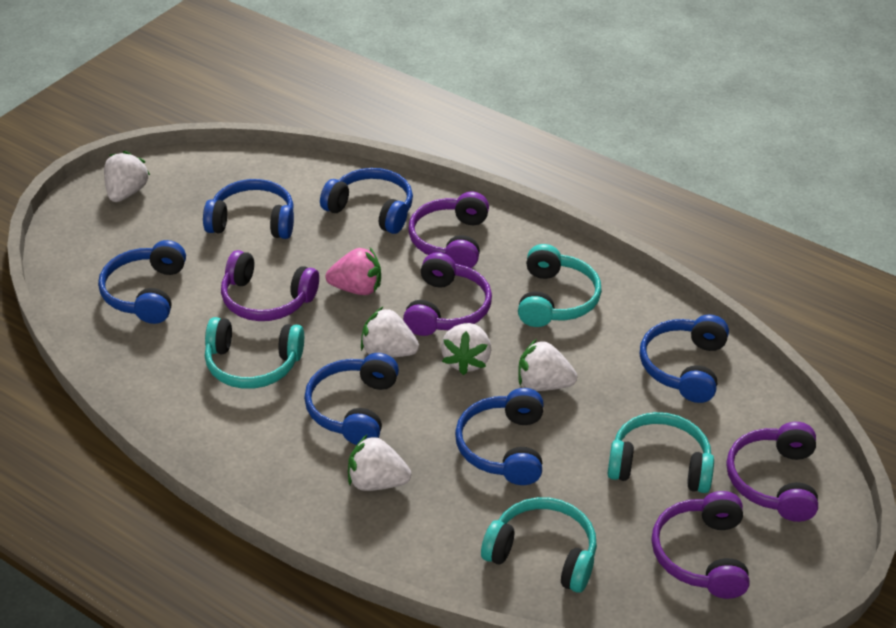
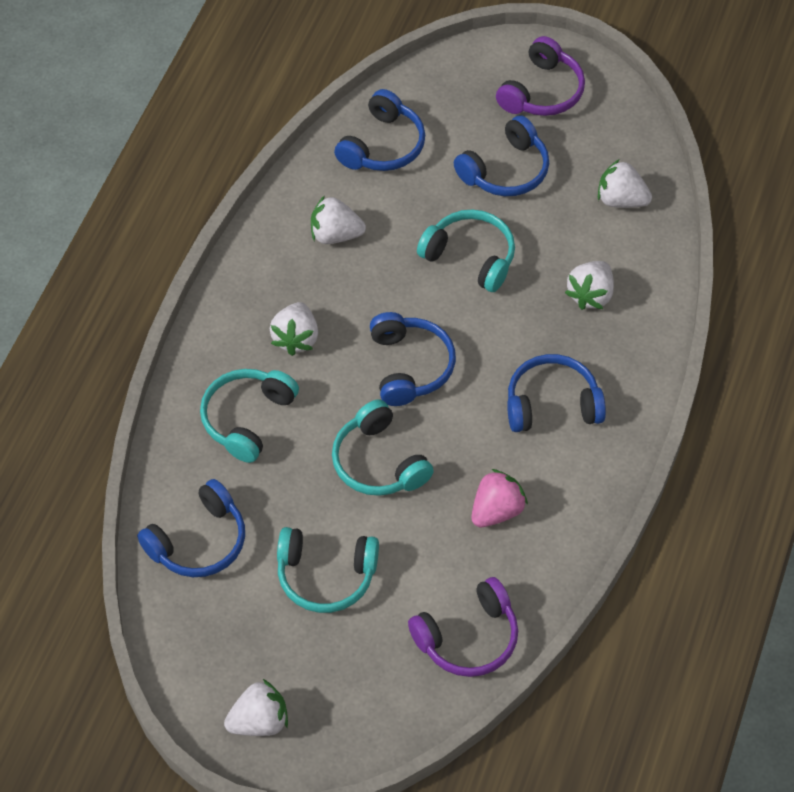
blue headphones: 6 -> 5
purple headphones: 5 -> 2

